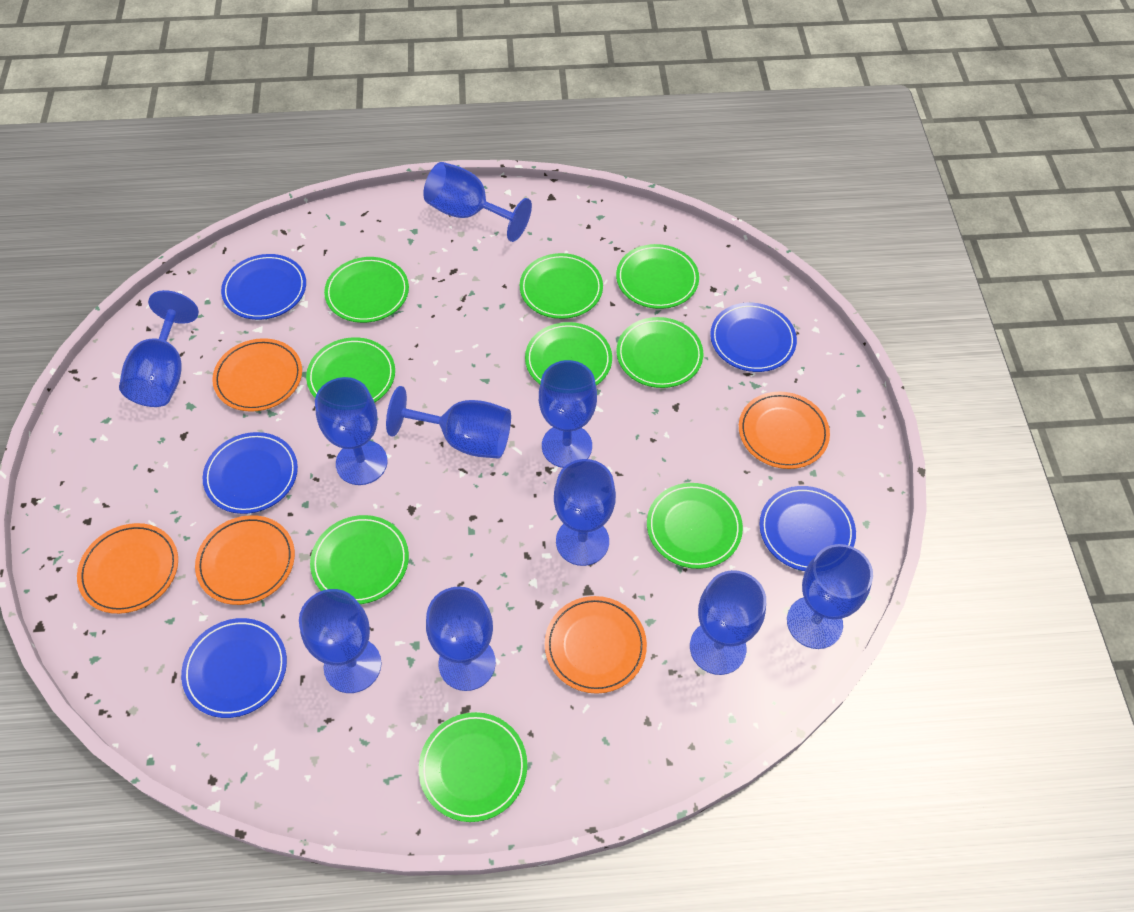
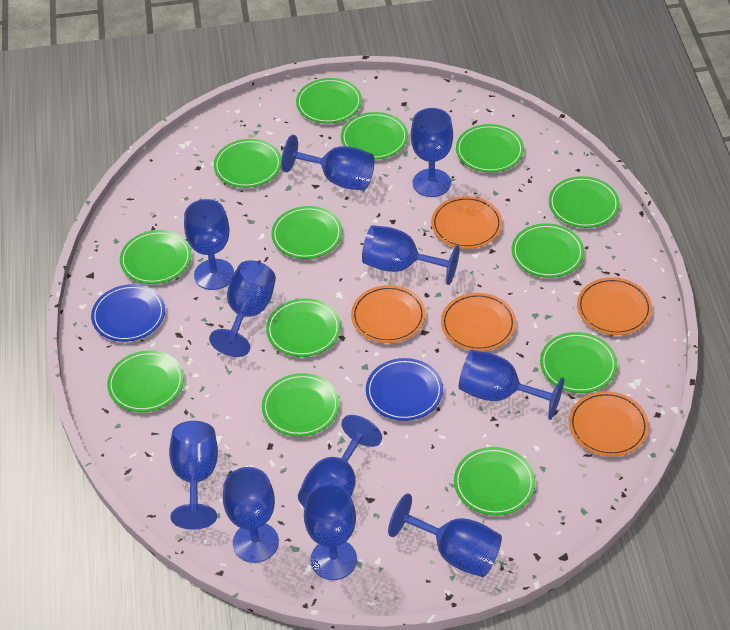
blue goblet: 10 -> 11
blue plate: 5 -> 2
green plate: 9 -> 13

